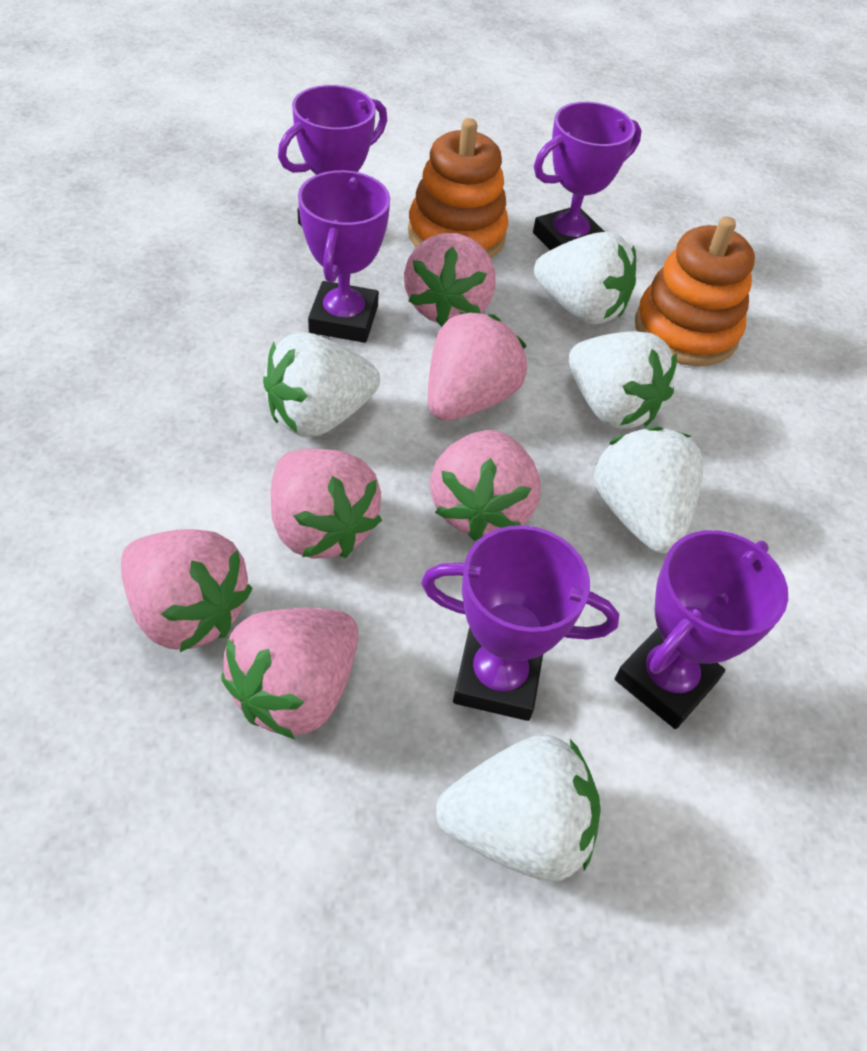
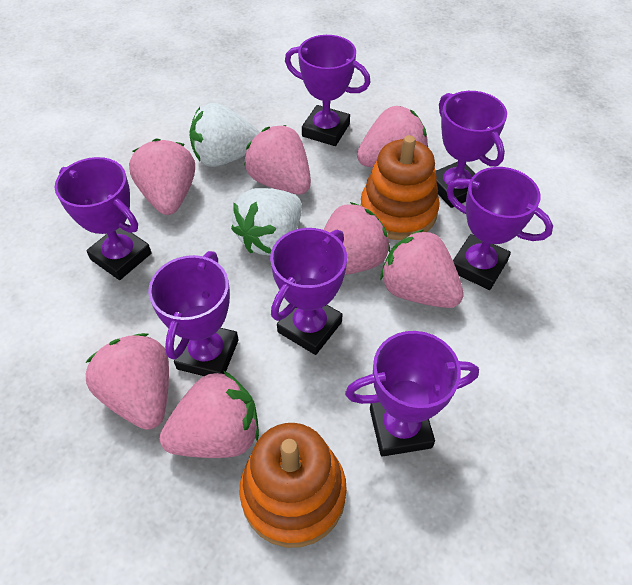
pink strawberry: 6 -> 7
purple trophy: 5 -> 7
white strawberry: 5 -> 2

